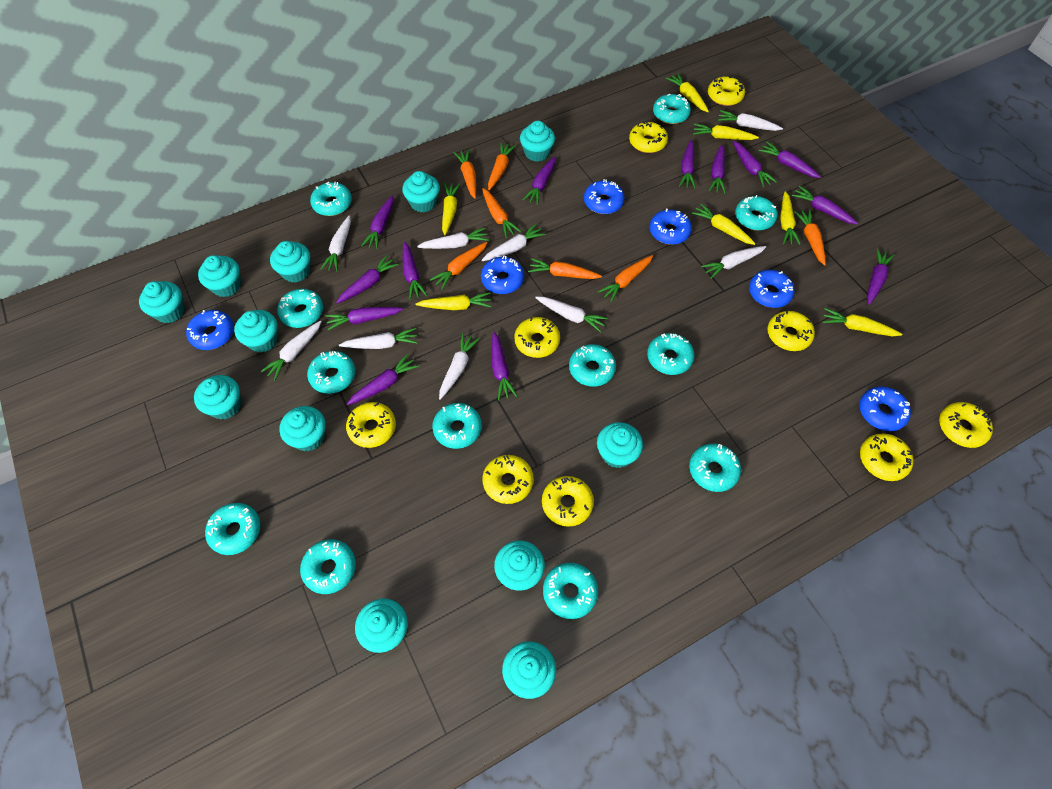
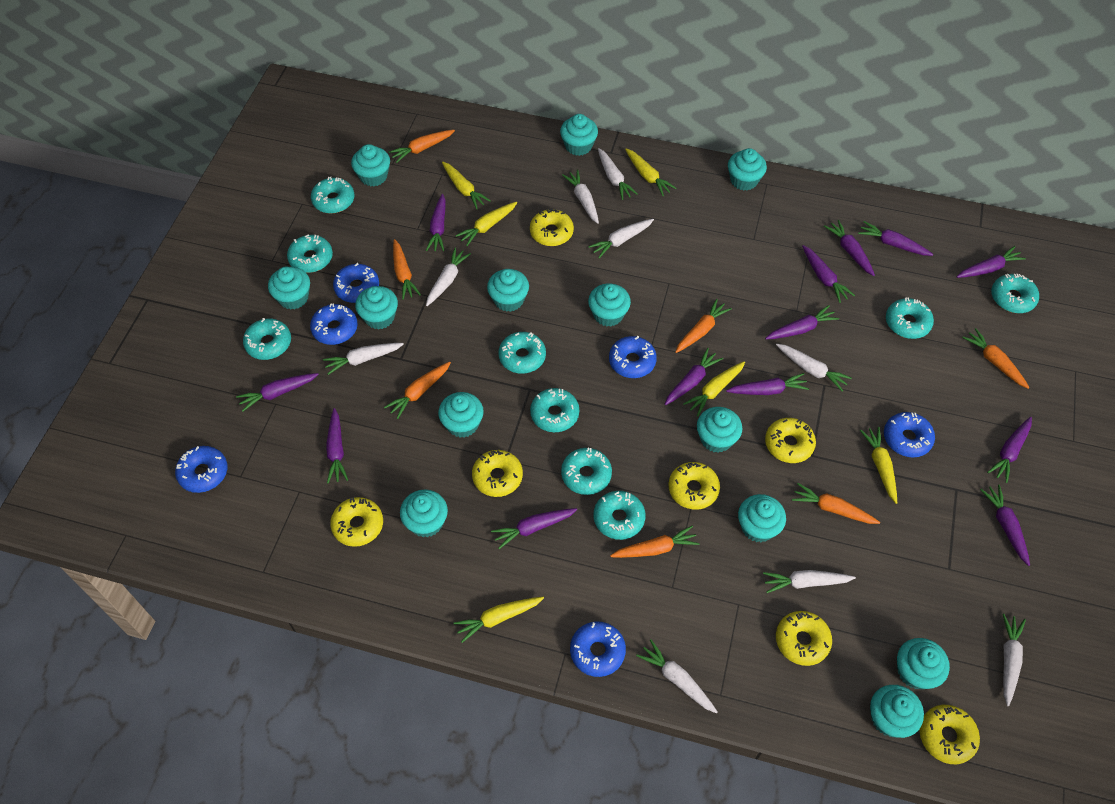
turquoise cupcake: 12 -> 13
turquoise donut: 12 -> 9
yellow carrot: 7 -> 6
yellow donut: 9 -> 7

